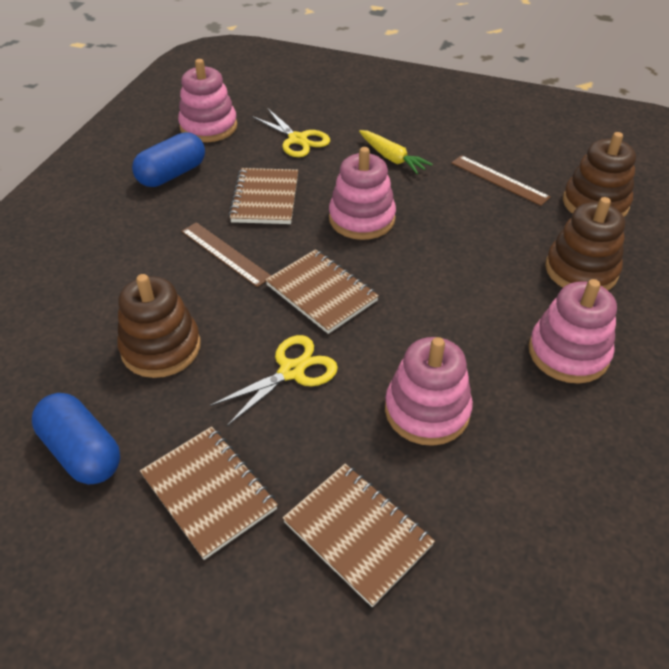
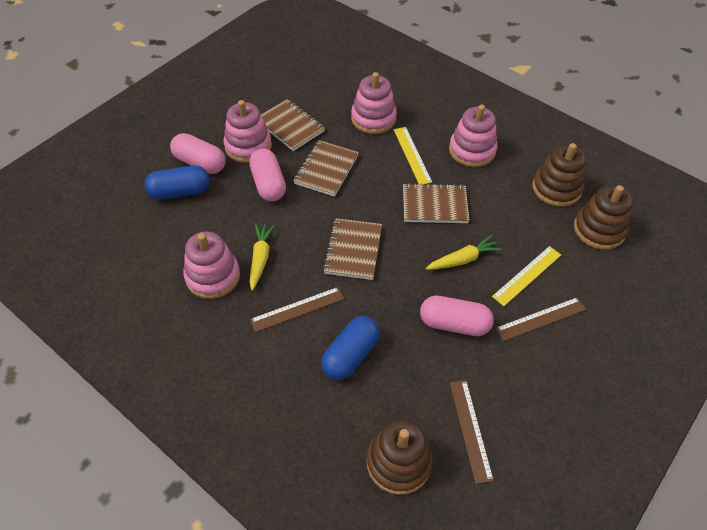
brown ruler: 2 -> 3
pink capsule: 0 -> 3
yellow carrot: 1 -> 2
yellow ruler: 0 -> 2
yellow scissors: 2 -> 0

